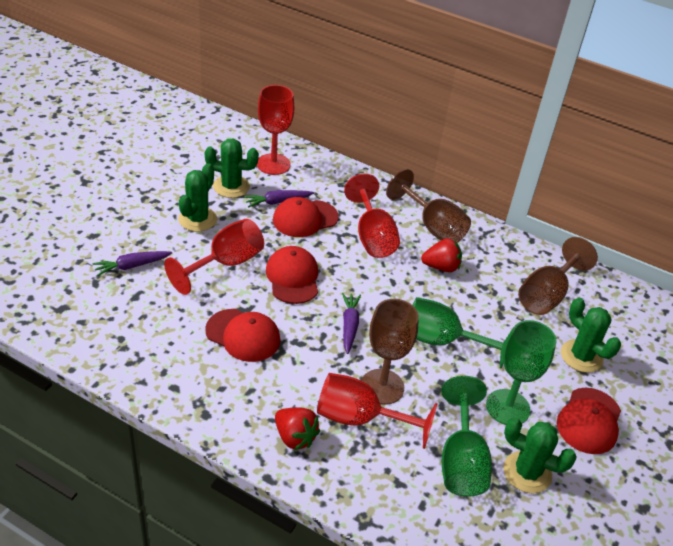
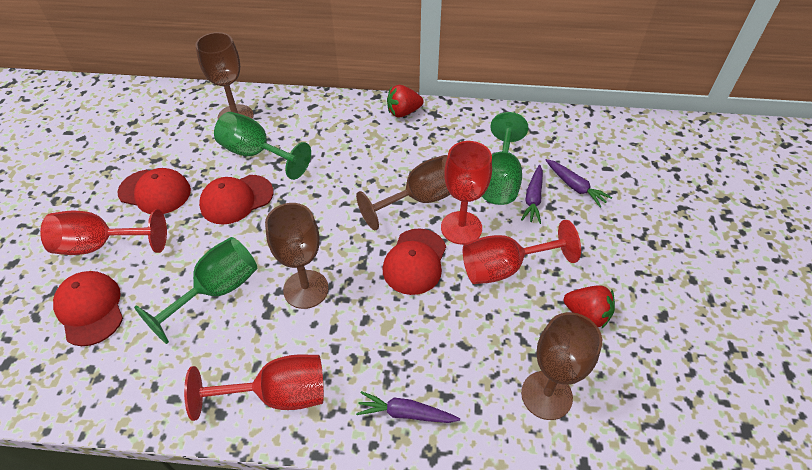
brown goblet: 3 -> 4
green cactus: 4 -> 0

